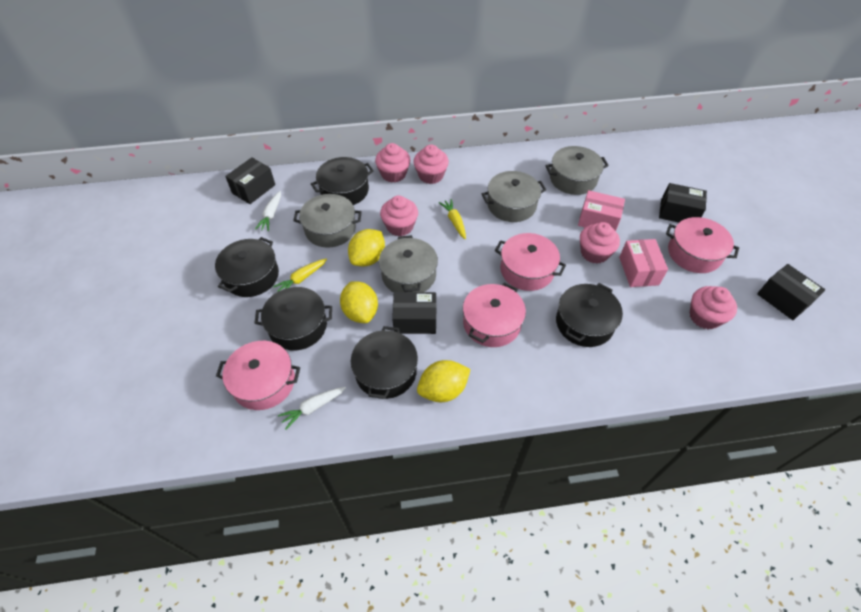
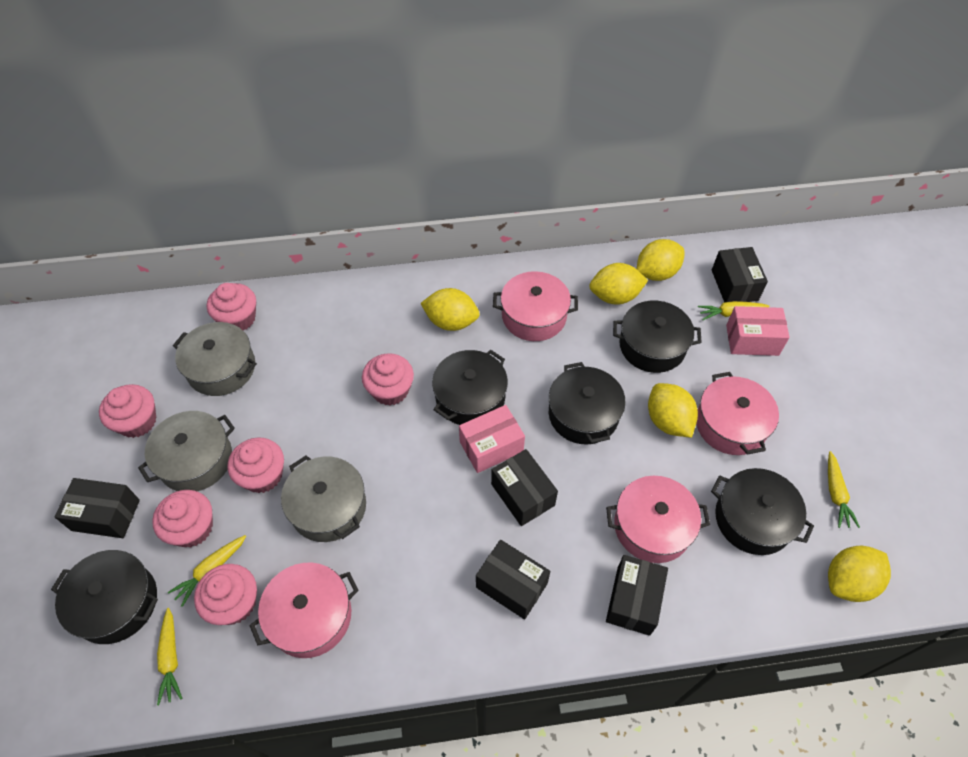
black box: 4 -> 5
grey pot: 4 -> 3
pink cupcake: 5 -> 6
white carrot: 2 -> 0
yellow carrot: 2 -> 4
yellow lemon: 3 -> 5

